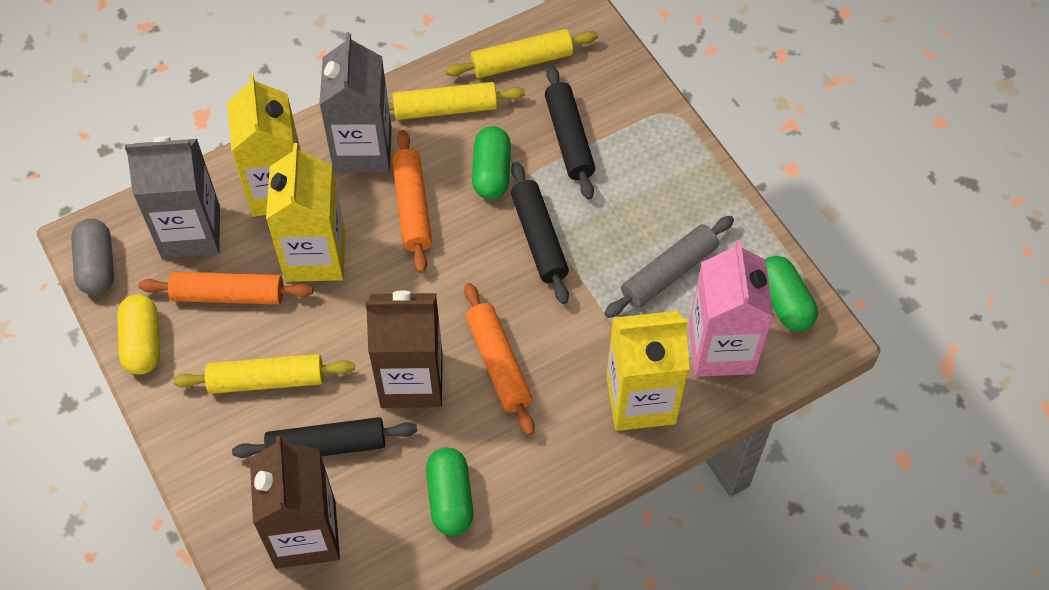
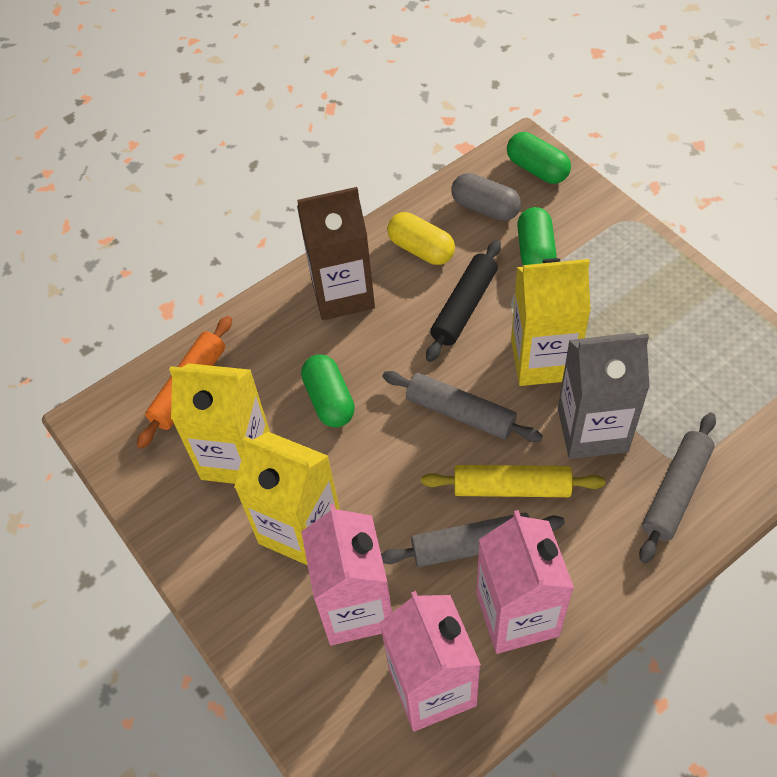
black rolling pin: 3 -> 1
brown carton: 2 -> 1
grey carton: 2 -> 1
grey rolling pin: 1 -> 3
orange rolling pin: 3 -> 1
pink carton: 1 -> 3
yellow rolling pin: 3 -> 1

